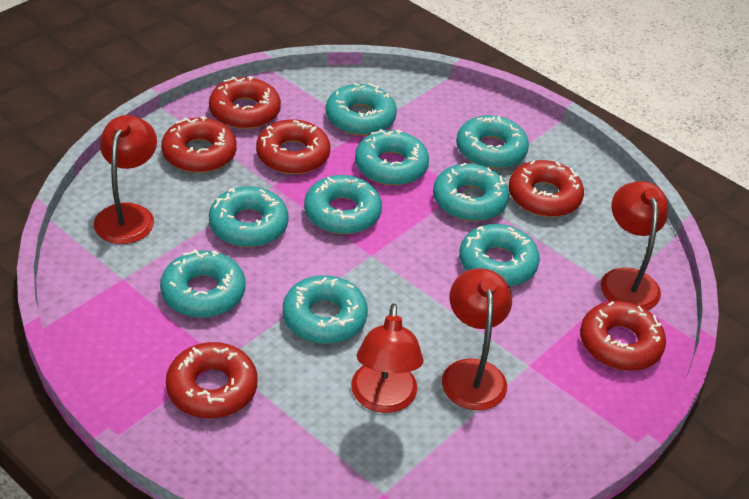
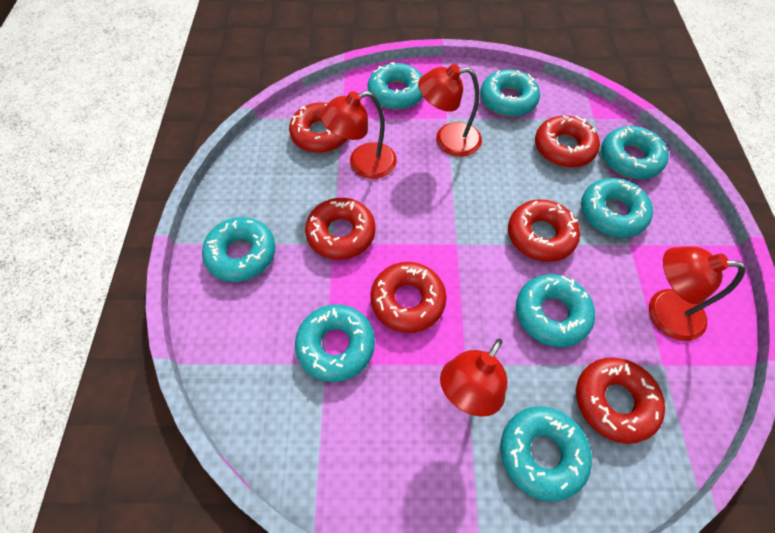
turquoise donut: 9 -> 8

